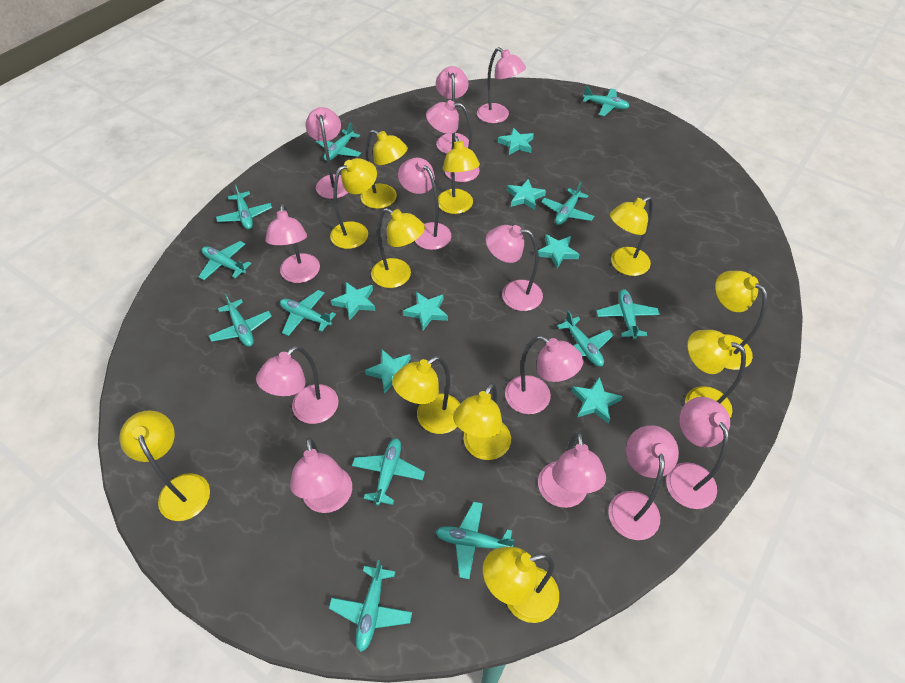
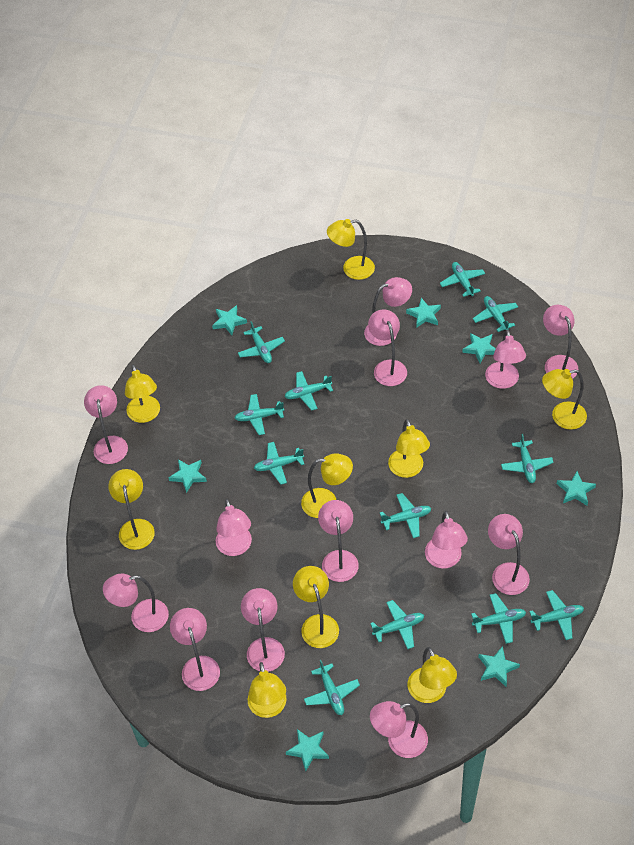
yellow lamp: 11 -> 9

